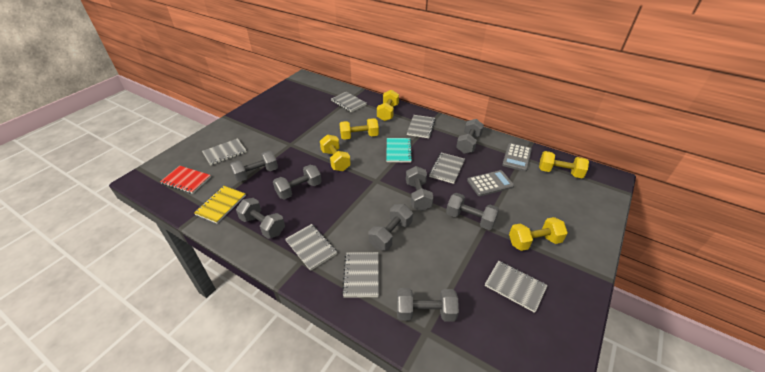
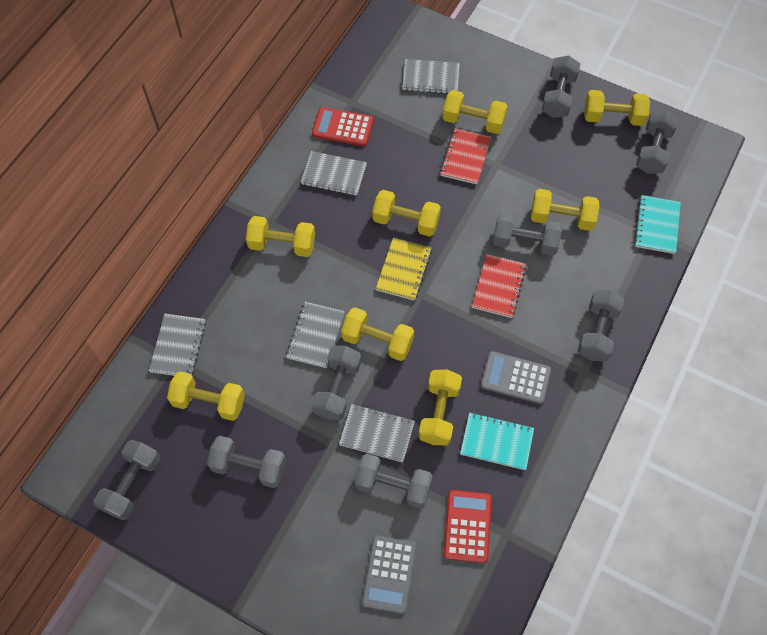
grey notebook: 7 -> 5
red calculator: 0 -> 2
red notebook: 1 -> 2
turquoise notebook: 1 -> 2
yellow dumbbell: 5 -> 8

